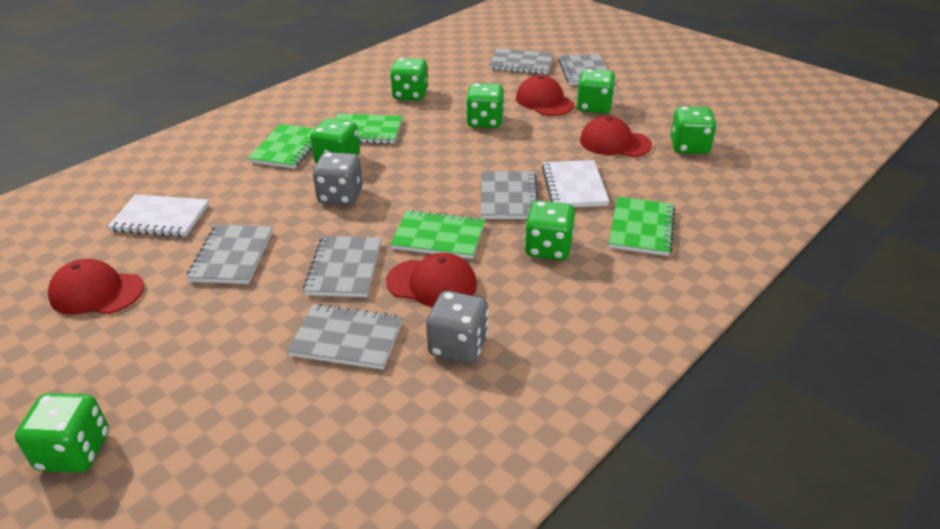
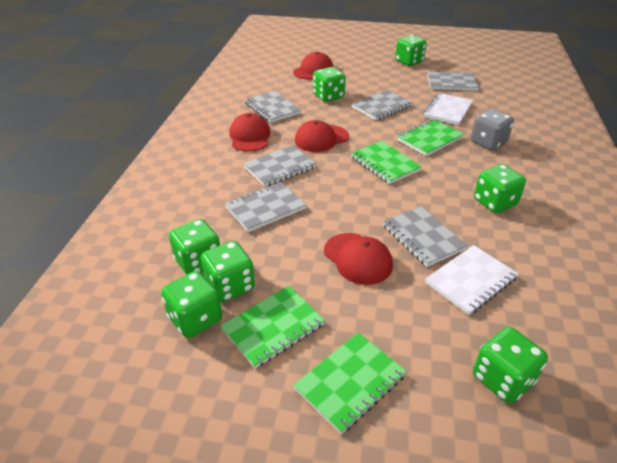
grey dice: 2 -> 1

